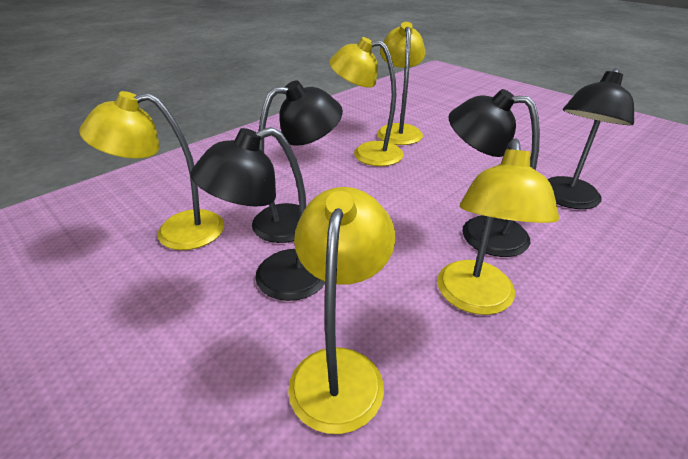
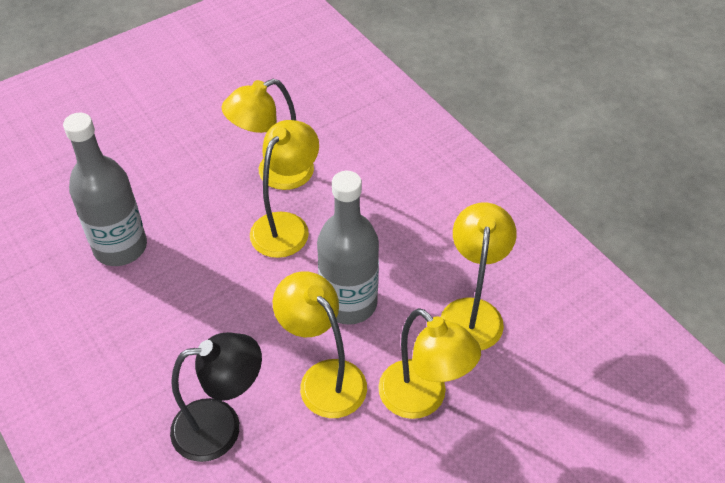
black lamp: 4 -> 1
grey bottle: 0 -> 2

